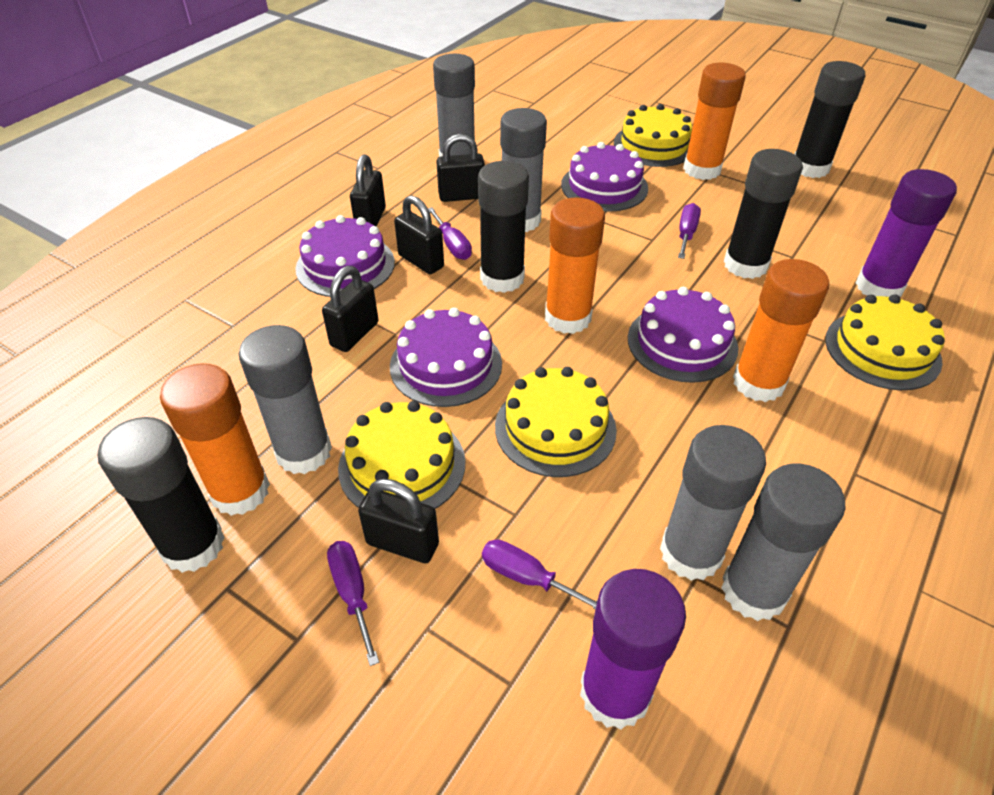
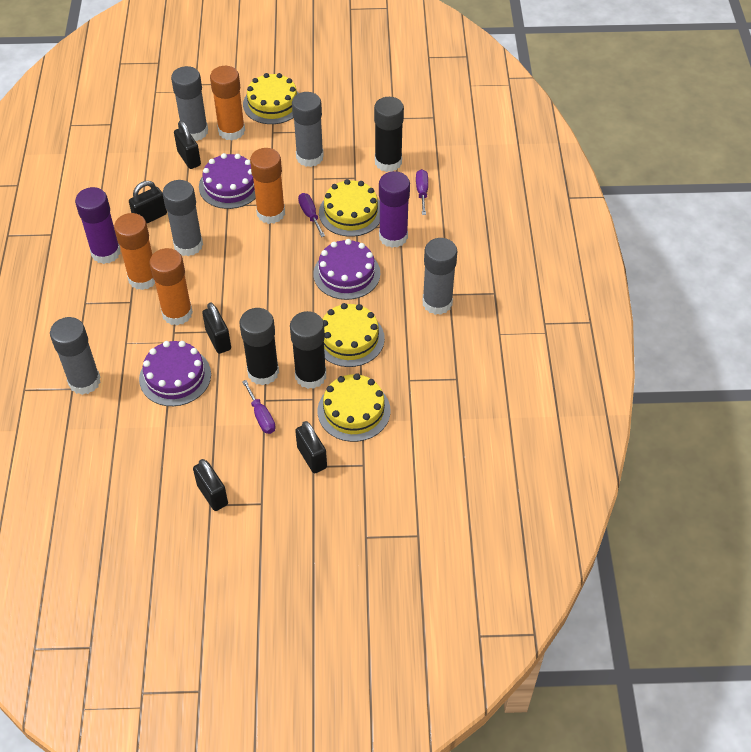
black glue stick: 4 -> 3
purple cake: 4 -> 3
purple screwdriver: 4 -> 3

